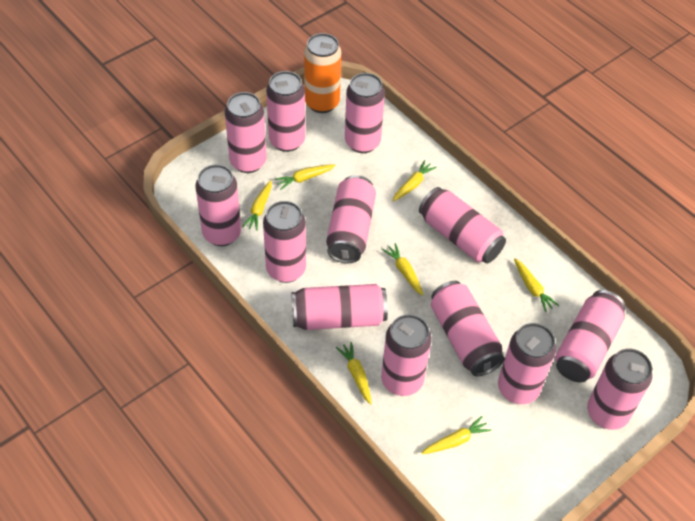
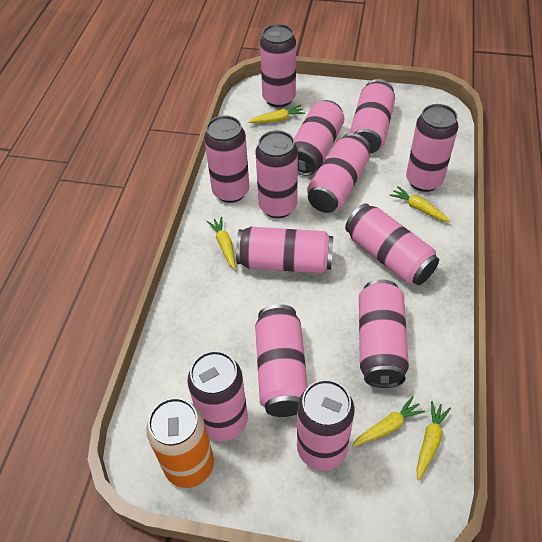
yellow carrot: 7 -> 5

